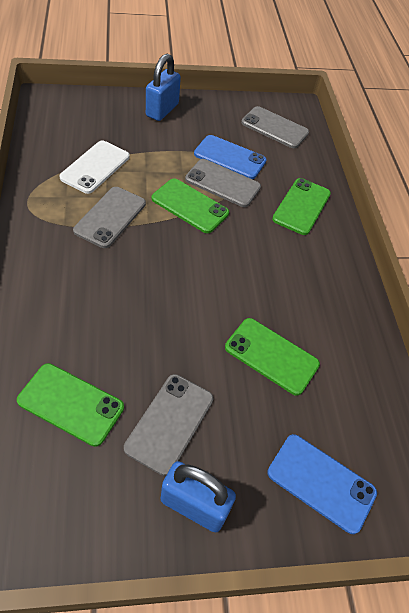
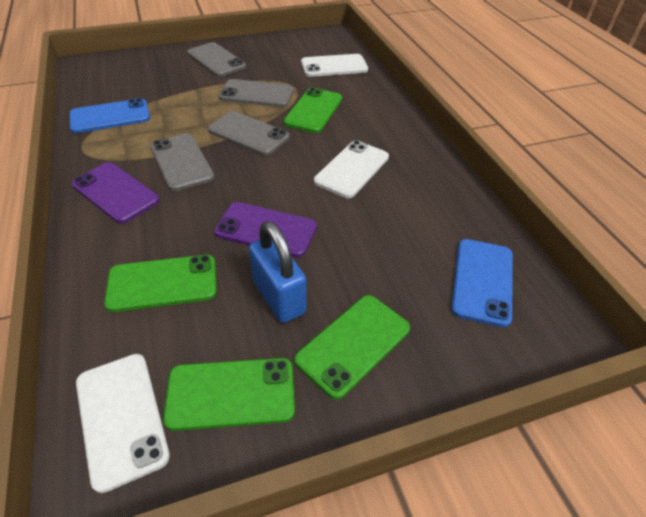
blue padlock: 2 -> 1
purple phone: 0 -> 2
white phone: 1 -> 3

